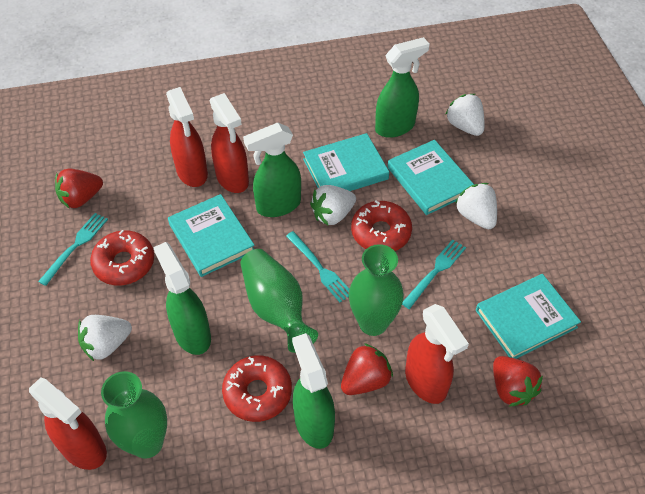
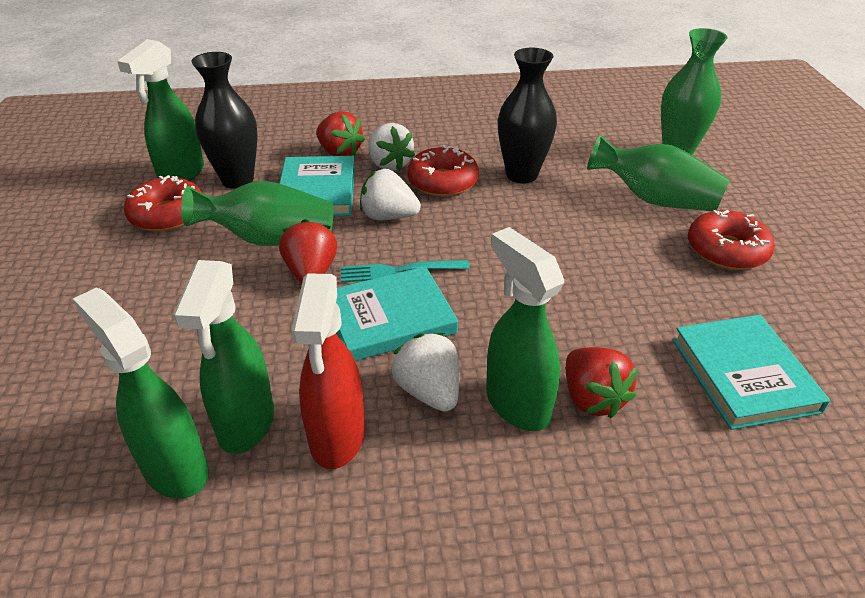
black vase: 0 -> 2
red spray bottle: 4 -> 1
turquoise book: 4 -> 3
turquoise fork: 3 -> 1
white strawberry: 4 -> 3

